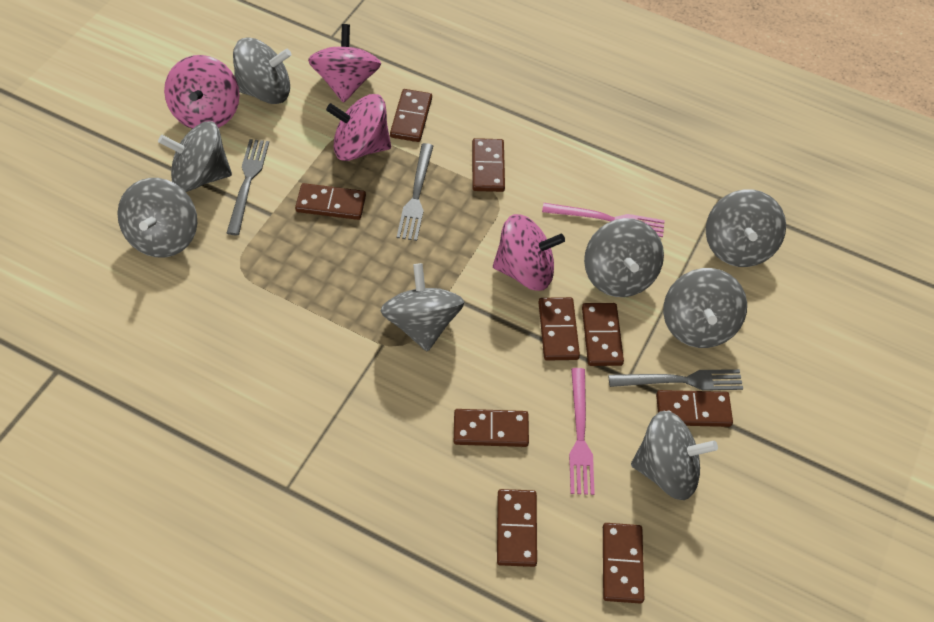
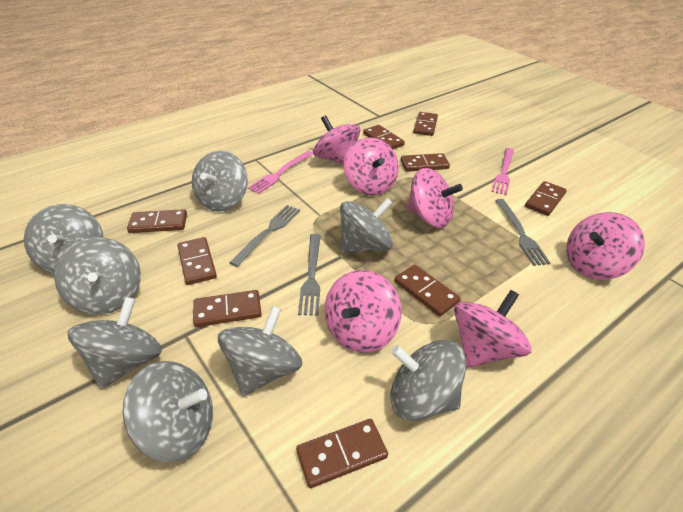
pink spinning top: 4 -> 6

